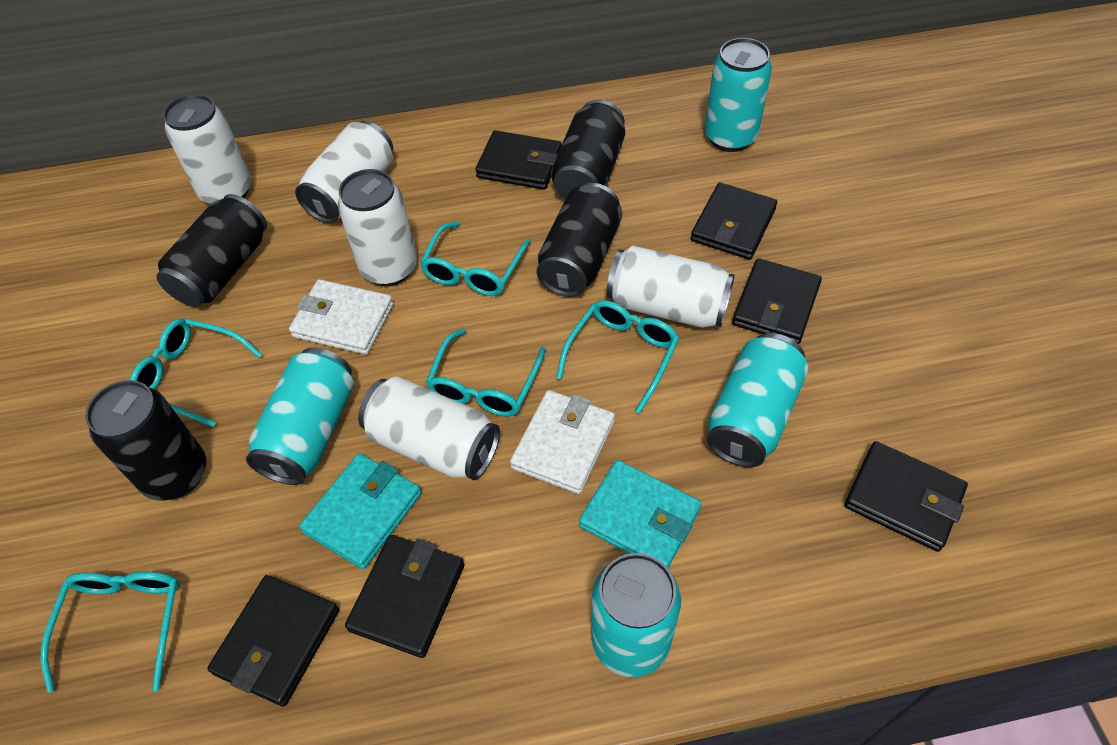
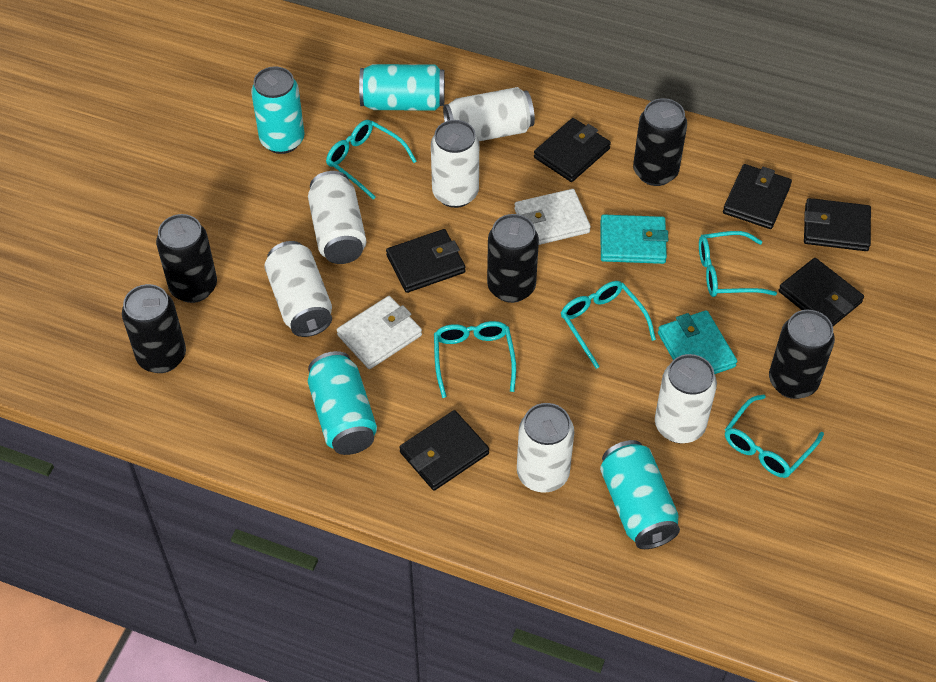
black can: 4 -> 5
white can: 5 -> 6

